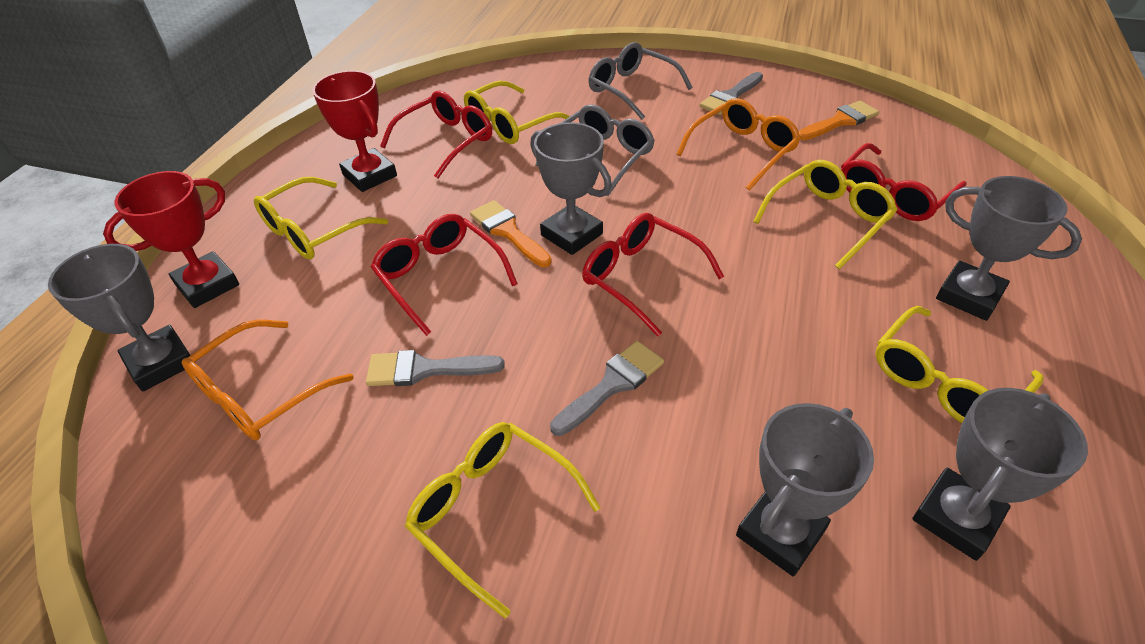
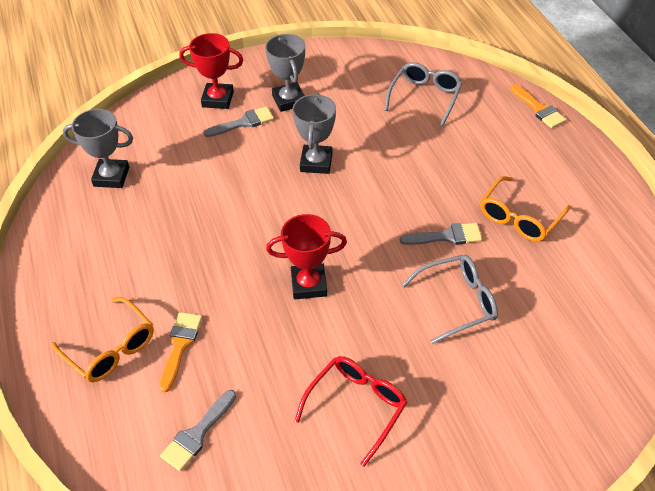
grey trophy: 5 -> 3
red glasses: 4 -> 1
yellow glasses: 5 -> 0

